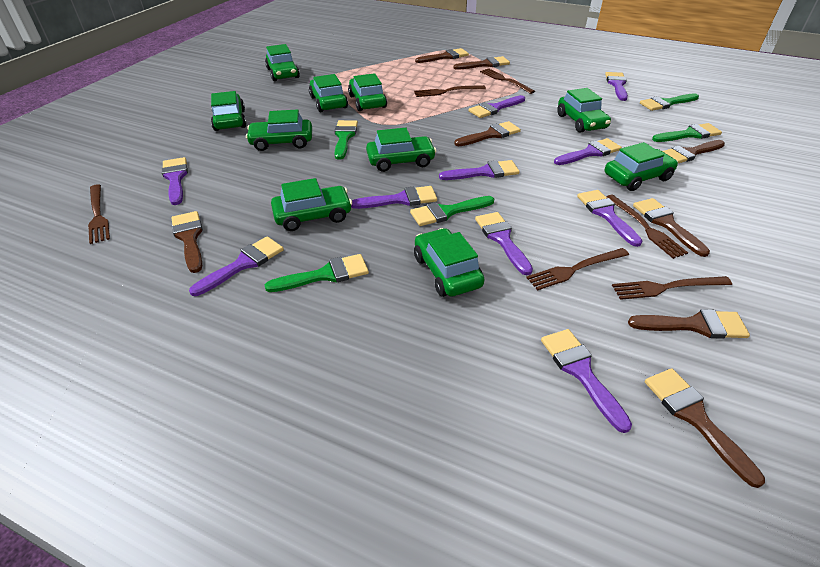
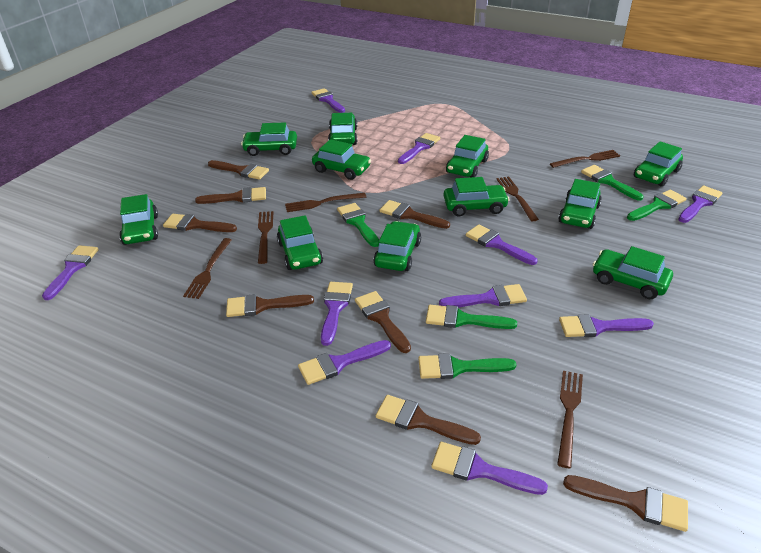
green car: 10 -> 11

